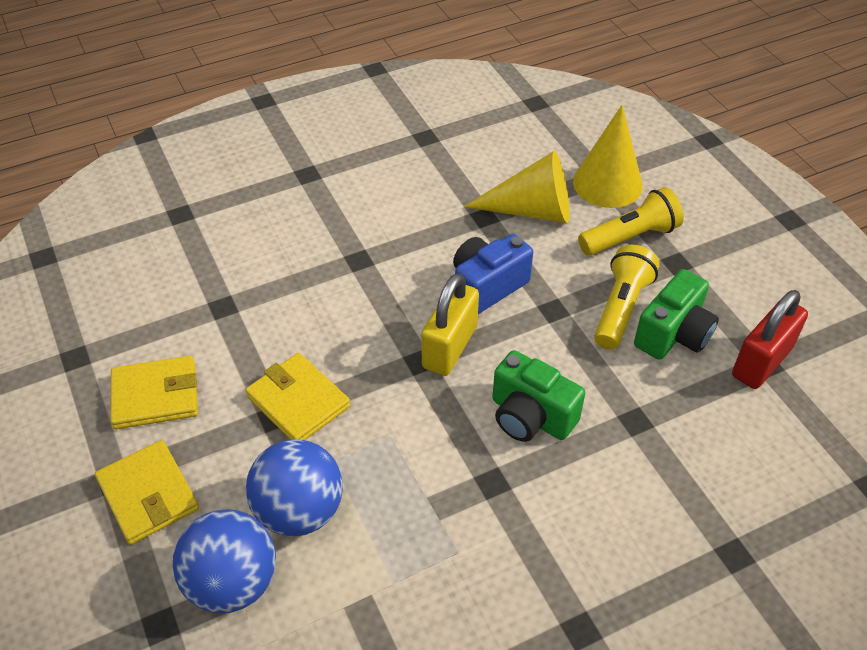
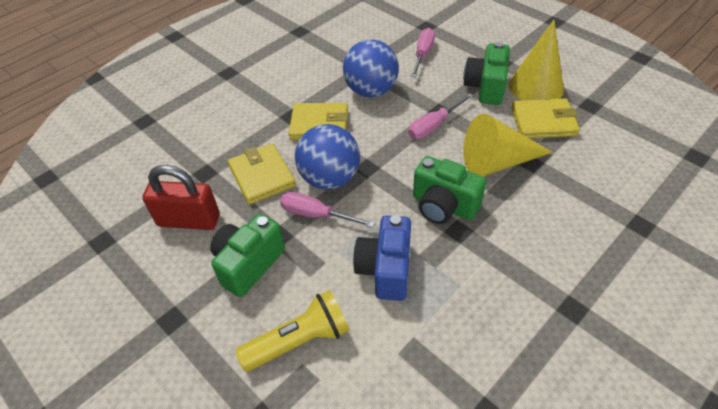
green camera: 2 -> 3
pink screwdriver: 0 -> 3
yellow flashlight: 2 -> 1
yellow padlock: 1 -> 0

